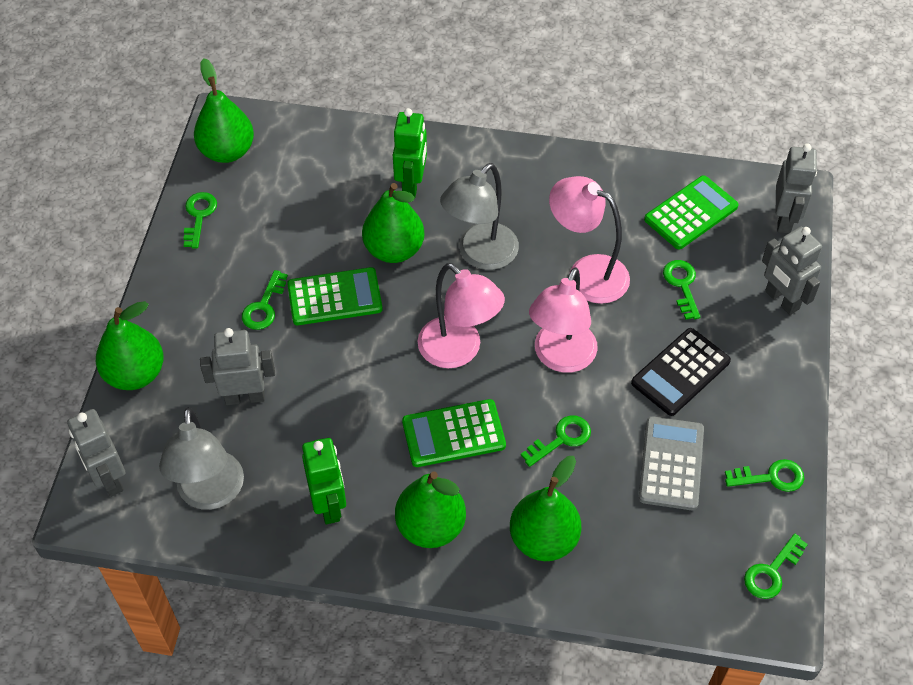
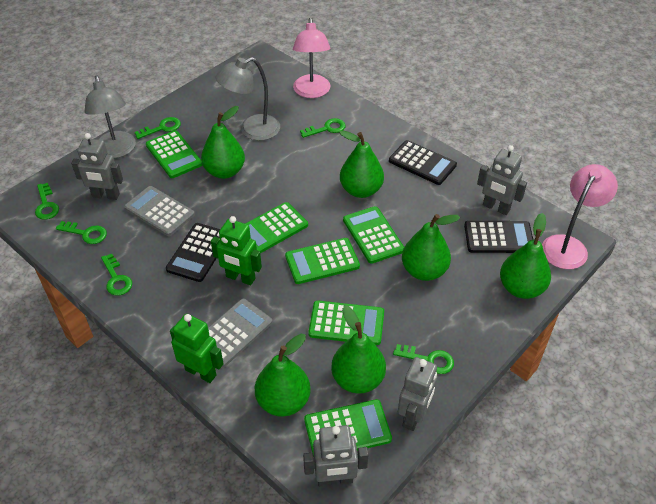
black calculator: 1 -> 3
green calculator: 3 -> 6
green pear: 5 -> 6
grey calculator: 1 -> 2
pink lamp: 3 -> 2

